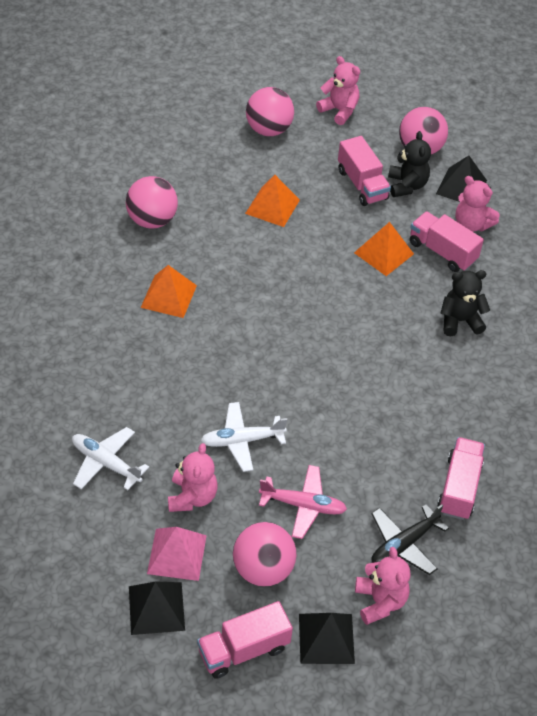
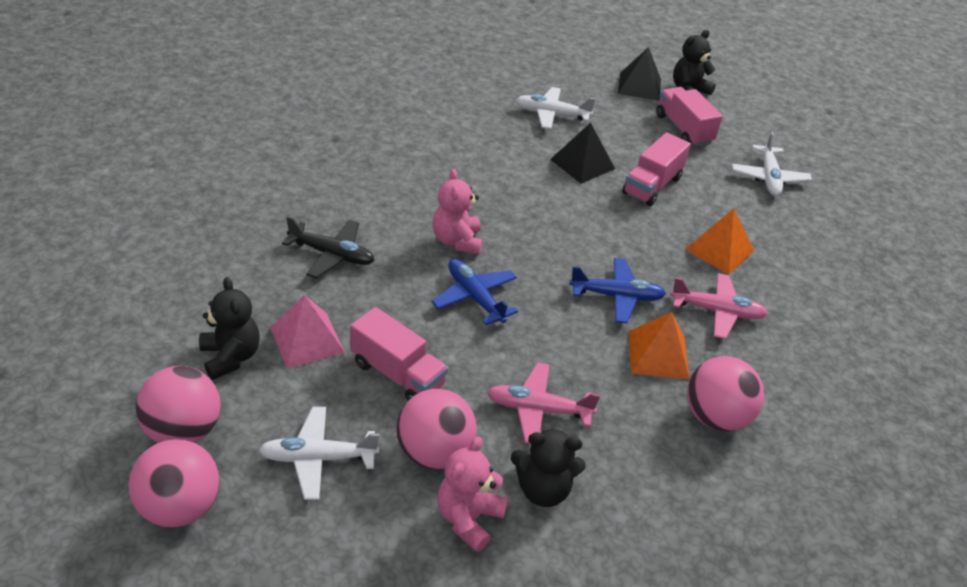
black pyramid: 3 -> 2
black teddy bear: 2 -> 3
blue plane: 0 -> 2
orange pyramid: 3 -> 2
pink plane: 1 -> 2
pink teddy bear: 4 -> 2
pink truck: 4 -> 3
white plane: 2 -> 3

